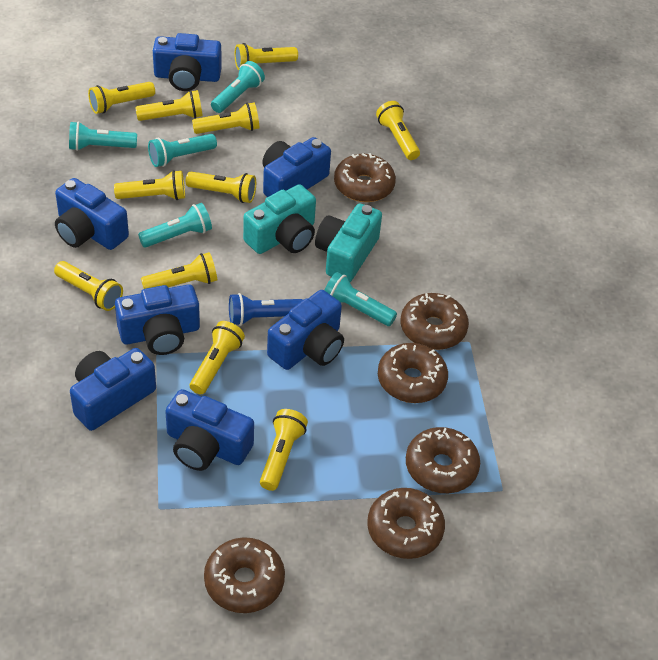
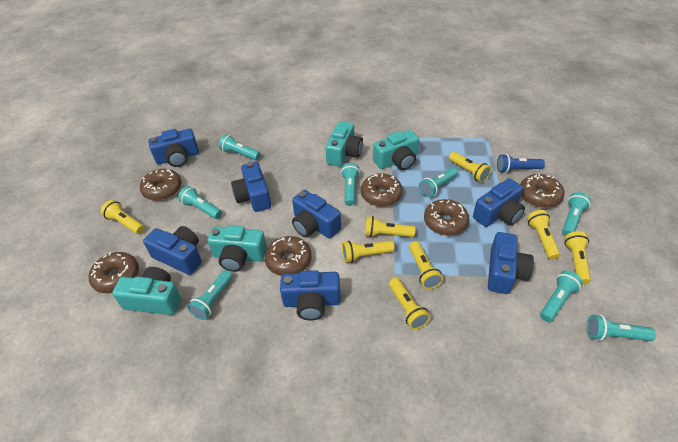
turquoise camera: 2 -> 4
turquoise flashlight: 5 -> 8
yellow flashlight: 11 -> 8

